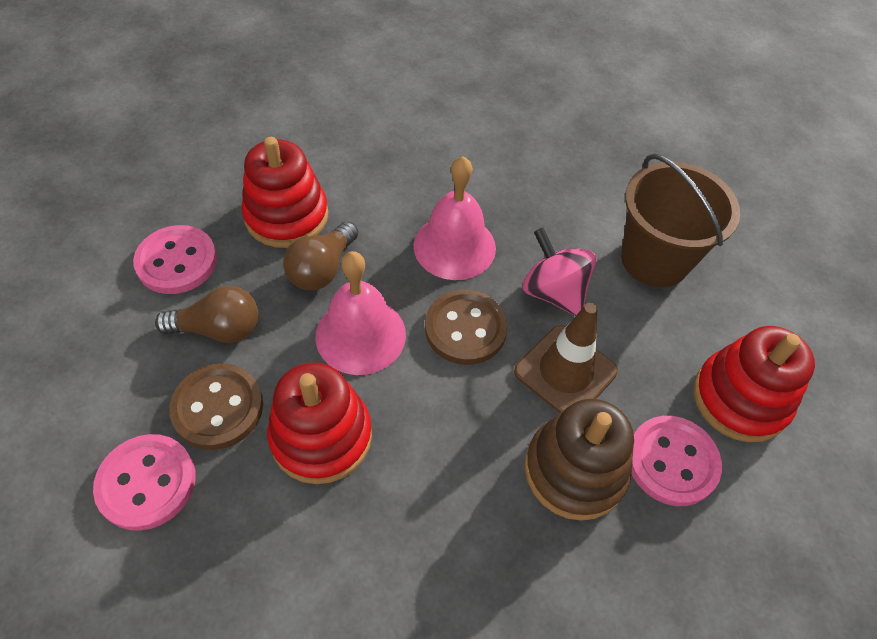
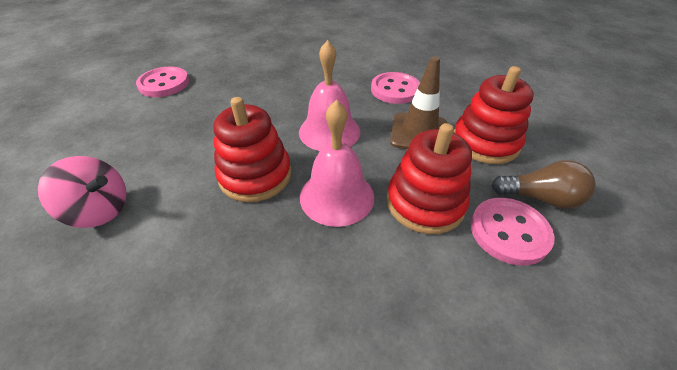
brown bucket: 1 -> 0
brown button: 2 -> 0
brown light bulb: 2 -> 1
brown stacking toy: 1 -> 0

